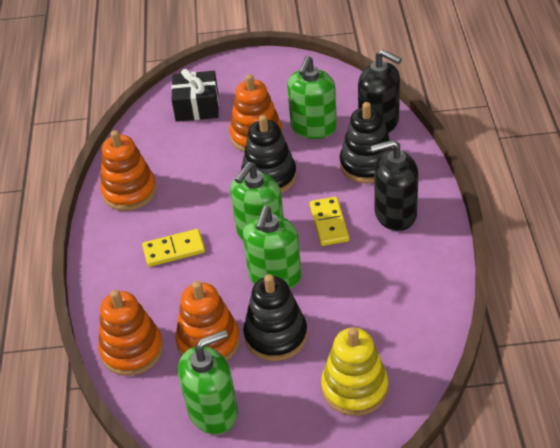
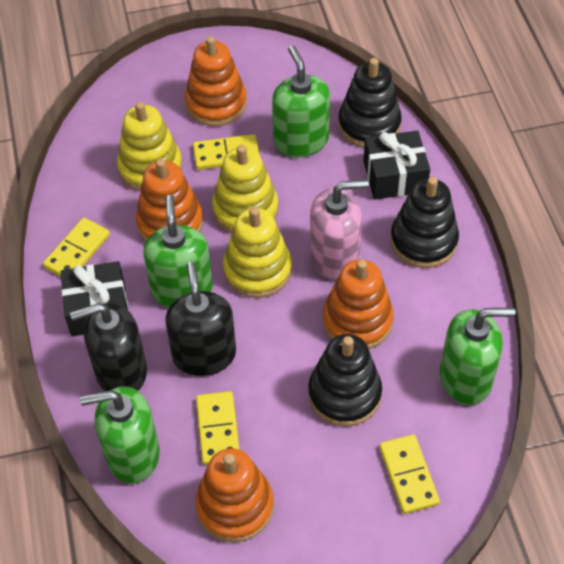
black gift: 1 -> 2
pink soap dispenser: 0 -> 1
yellow domino: 2 -> 4
yellow stacking toy: 1 -> 3

